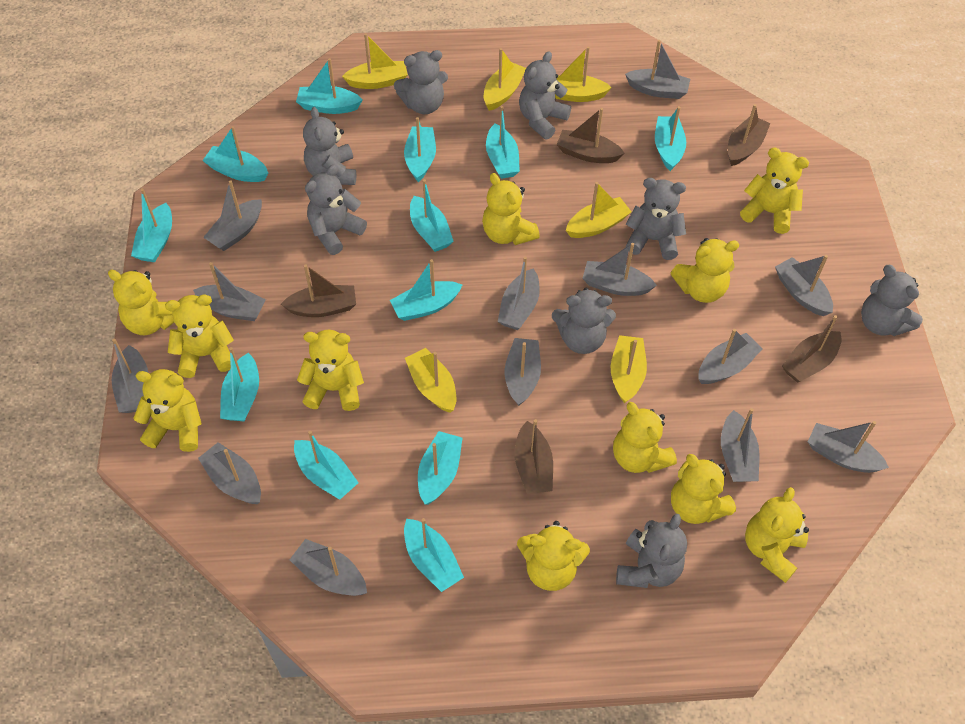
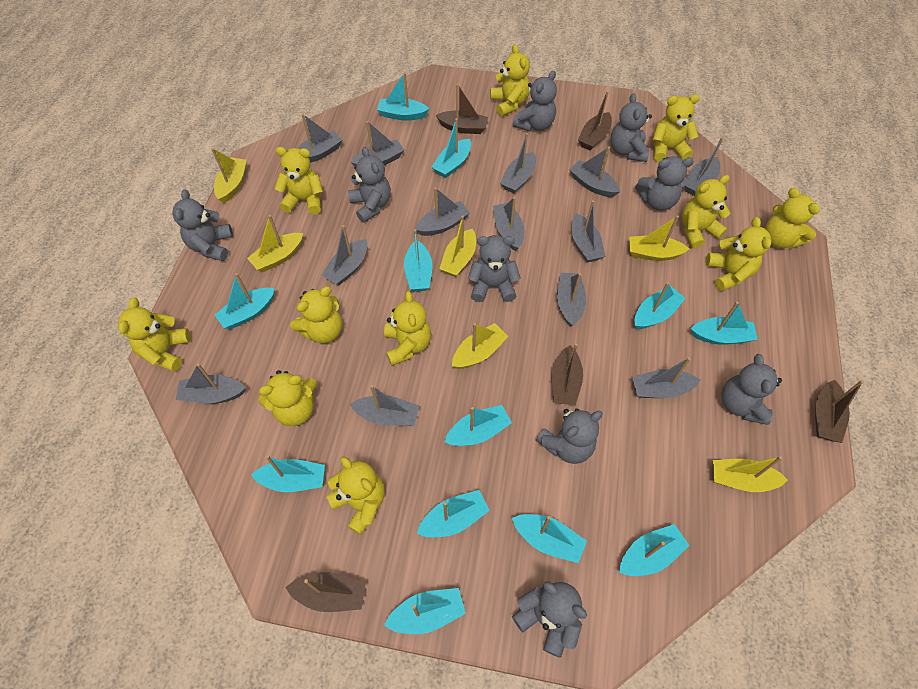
grey teddy bear: 8 -> 9

